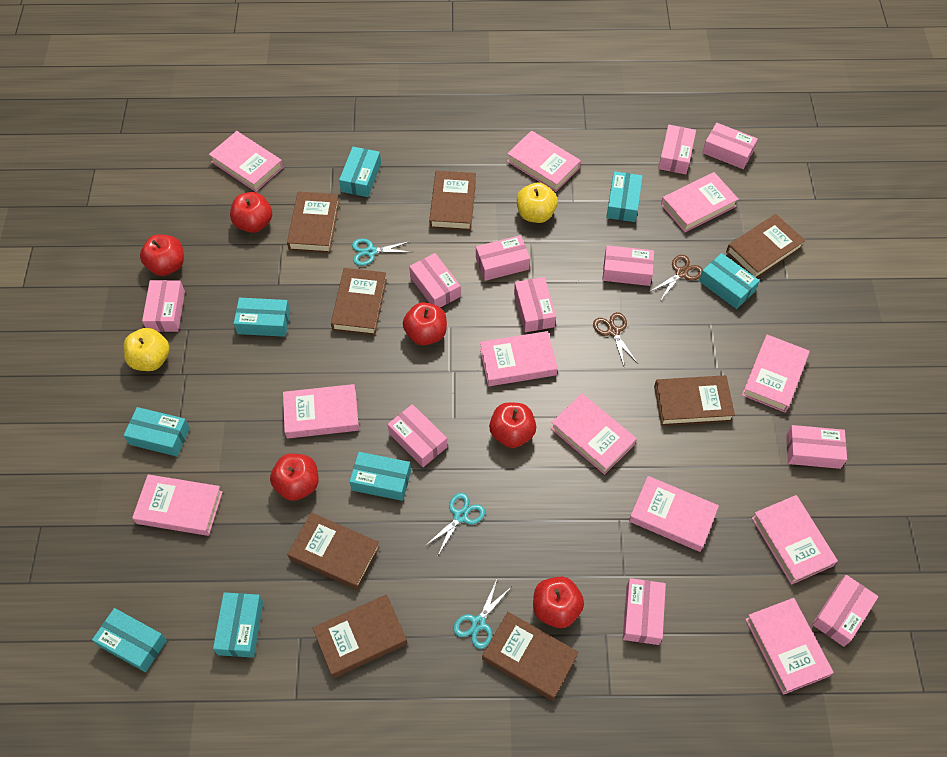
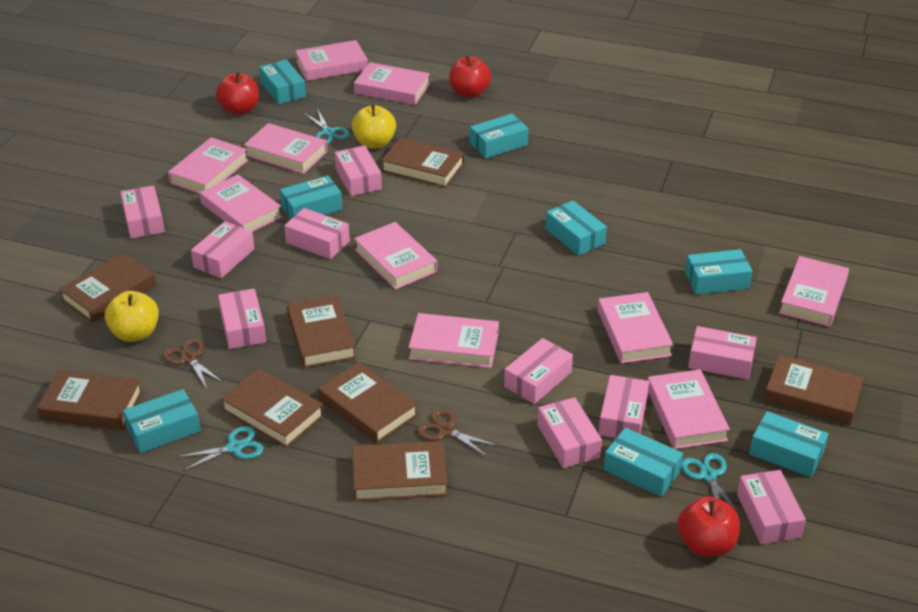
pink book: 11 -> 10
pink box: 11 -> 10
red apple: 6 -> 3

